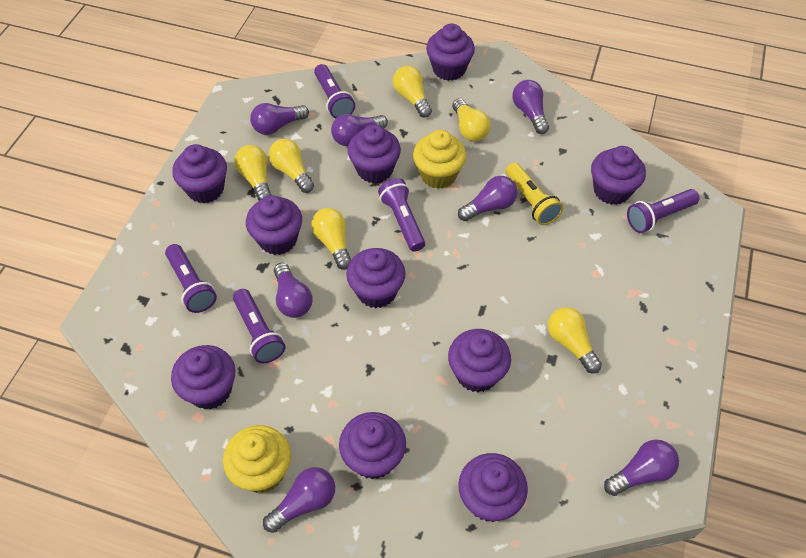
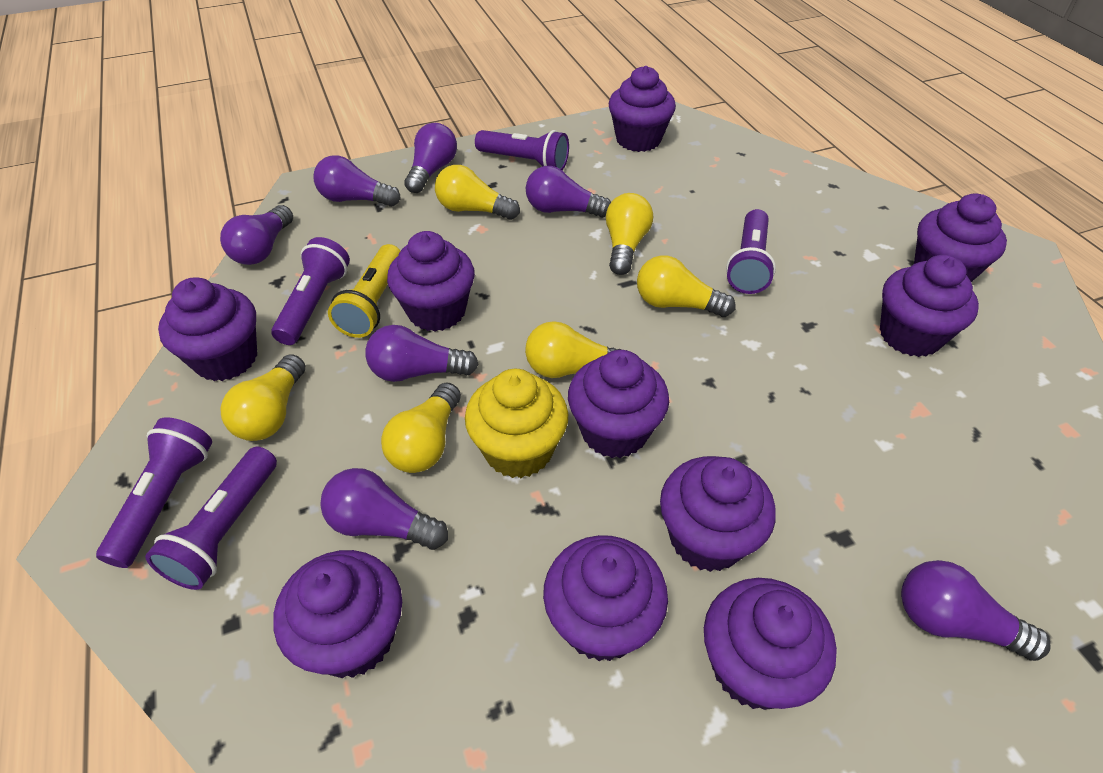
yellow cupcake: 2 -> 1

